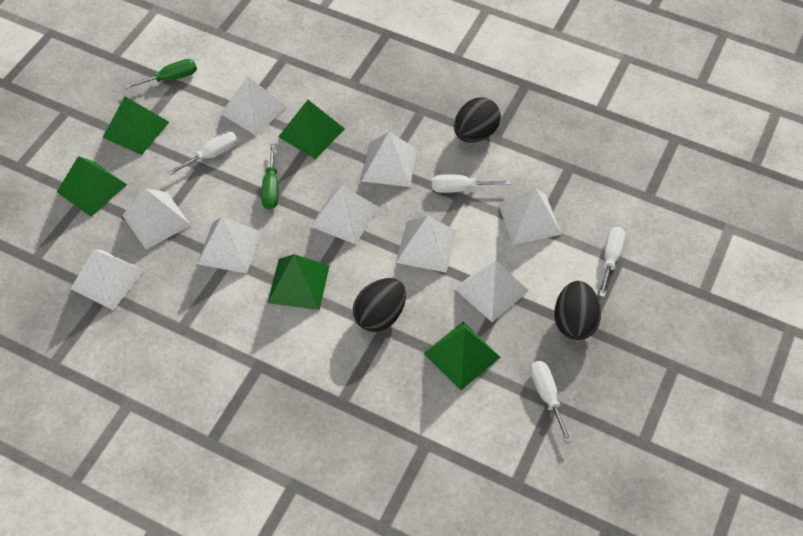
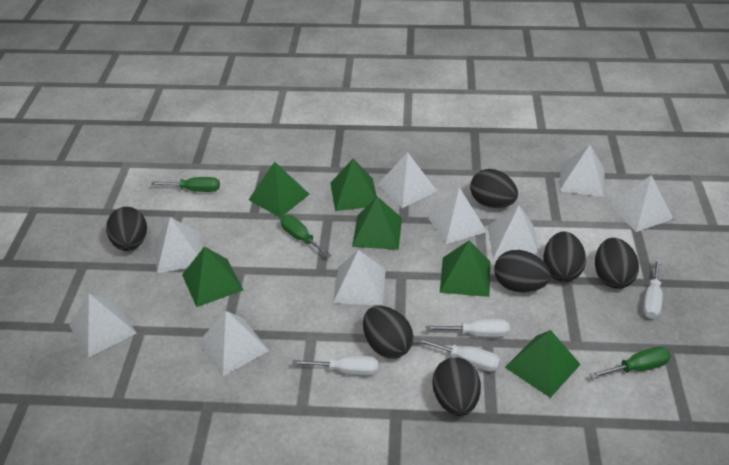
black egg: 3 -> 7
green pyramid: 5 -> 6
green screwdriver: 2 -> 3

